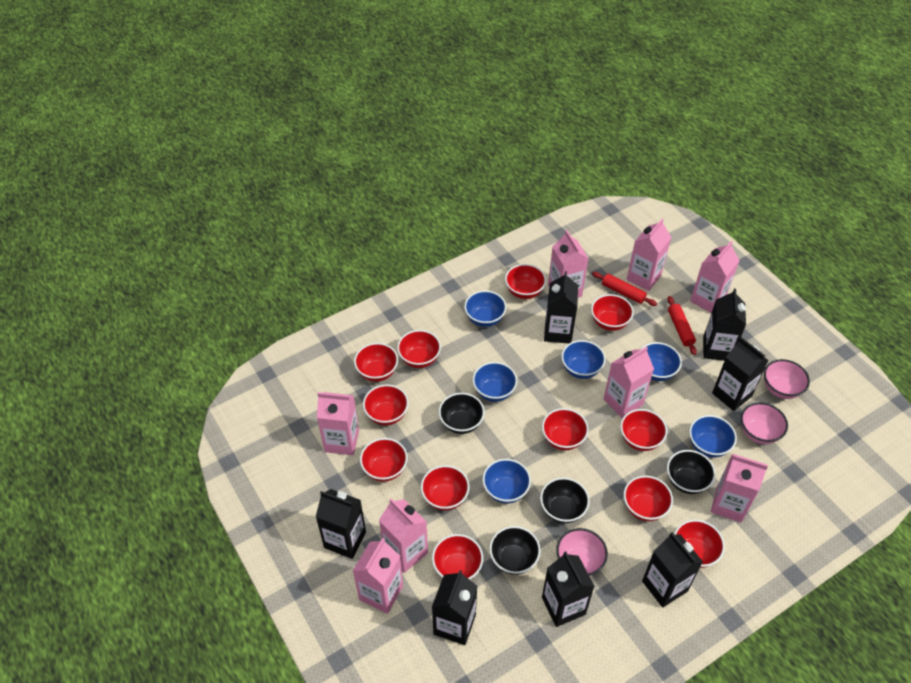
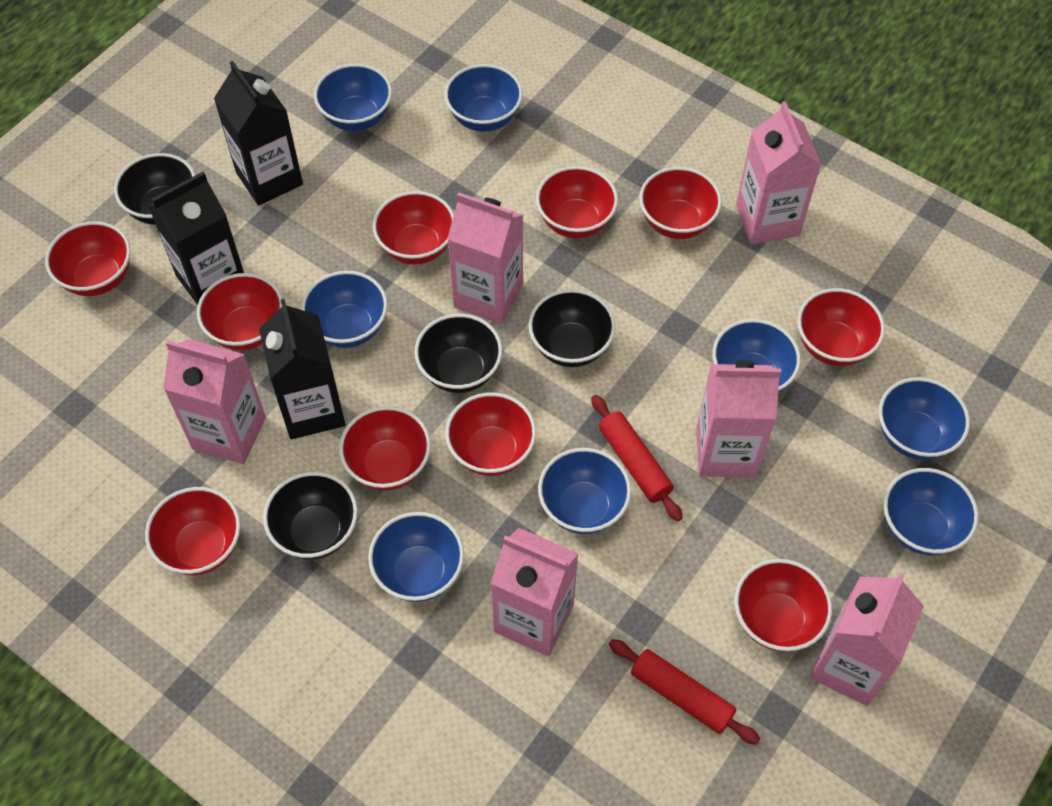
black carton: 7 -> 3
blue bowl: 6 -> 8
pink bowl: 3 -> 0
pink carton: 8 -> 6
red bowl: 12 -> 10

